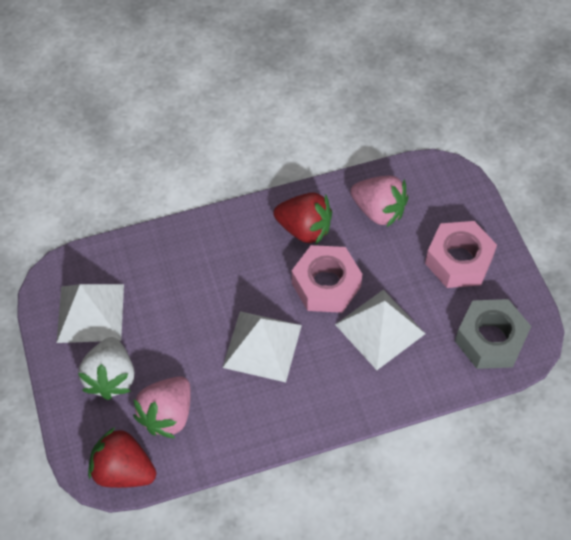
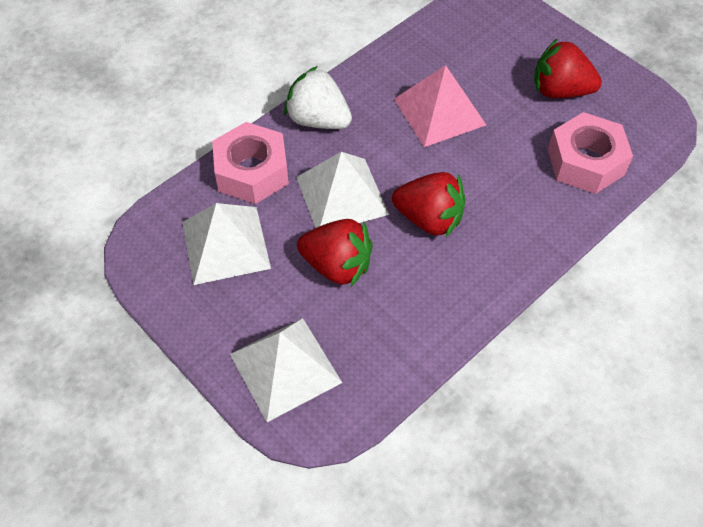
grey nut: 1 -> 0
pink pyramid: 0 -> 1
pink strawberry: 2 -> 0
red strawberry: 2 -> 3

